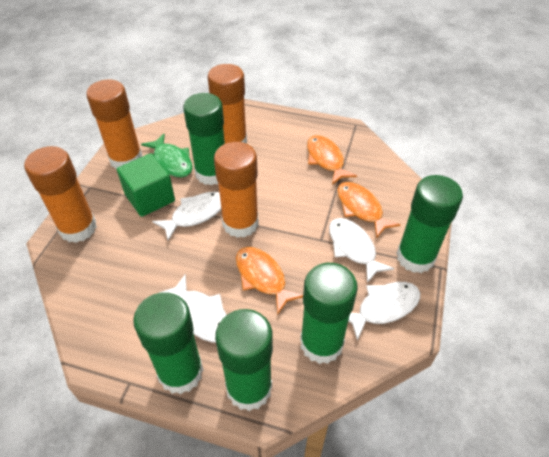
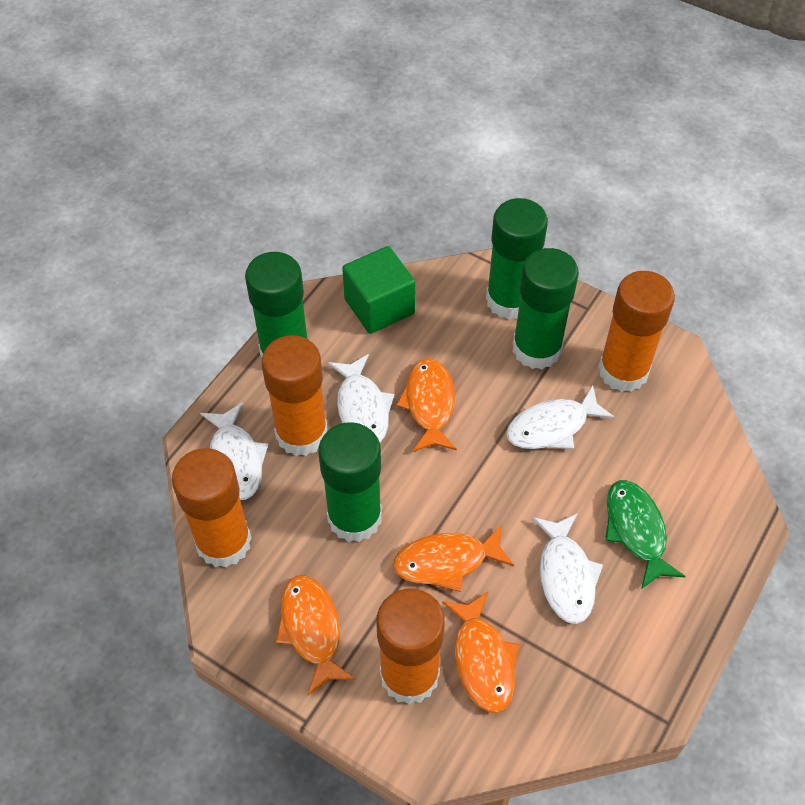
green glue stick: 5 -> 4
orange fish: 3 -> 4

